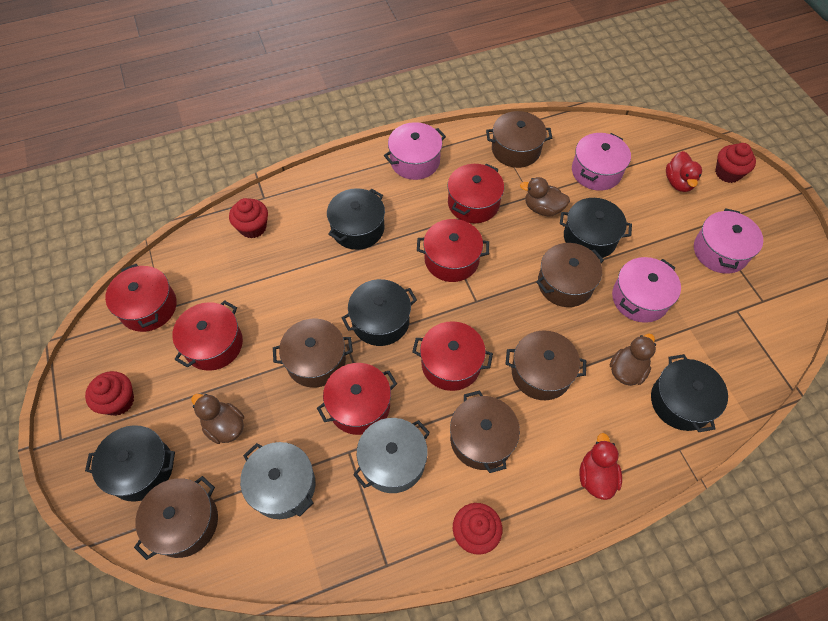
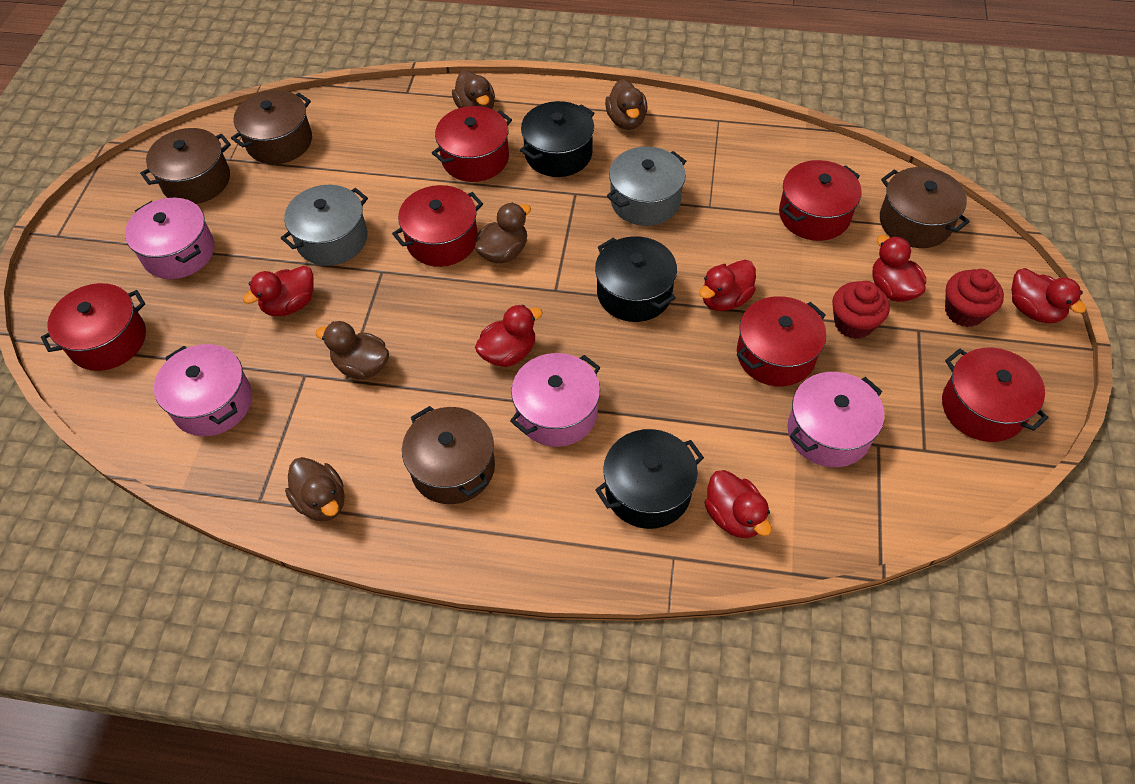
black pot: 5 -> 3
brown duck: 3 -> 5
brown pot: 6 -> 4
red cupcake: 4 -> 2
red duck: 2 -> 6

